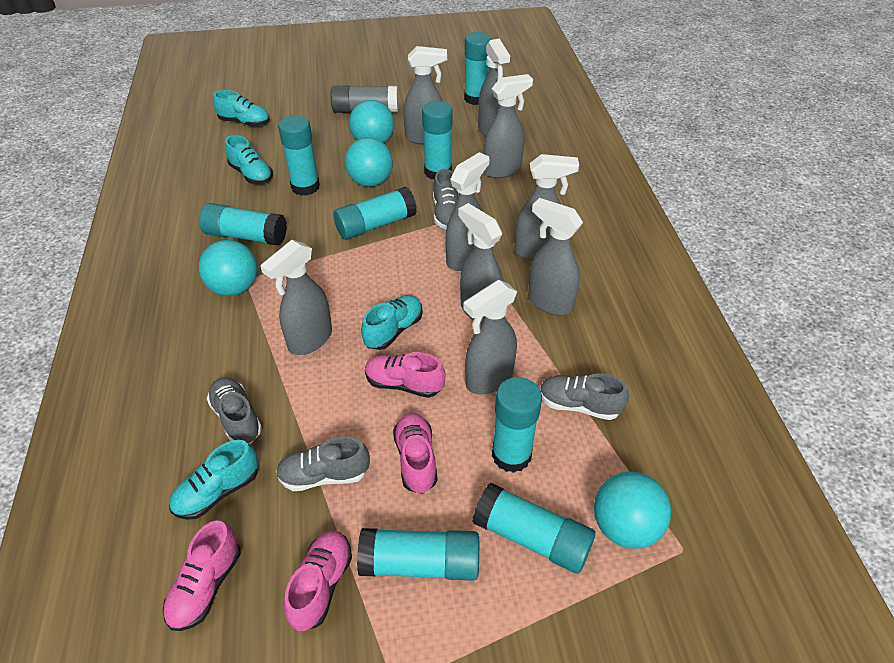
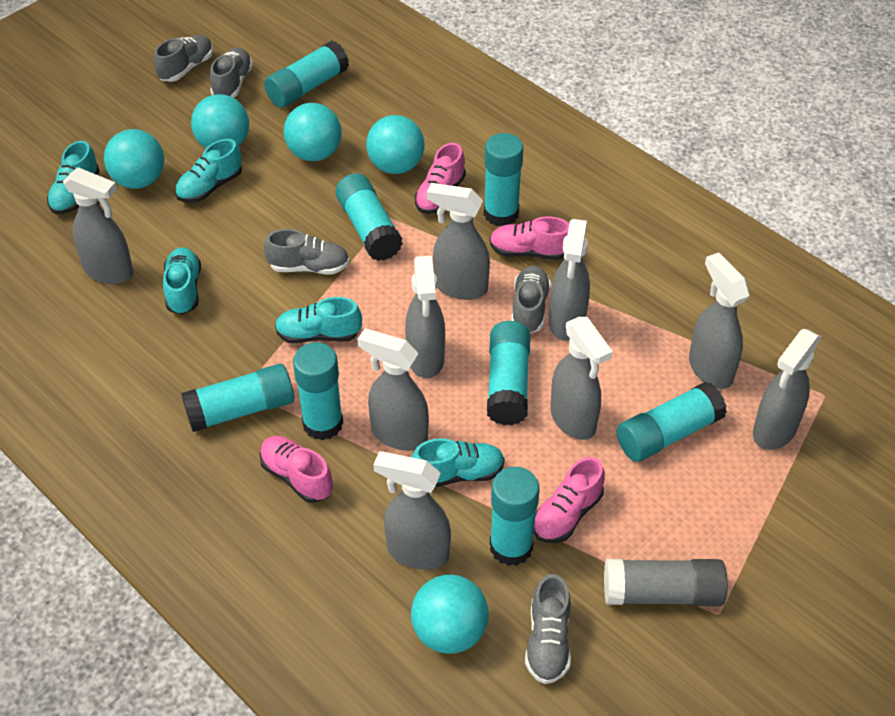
grey shoe: 4 -> 5
turquoise ball: 4 -> 5
turquoise shoe: 4 -> 5

